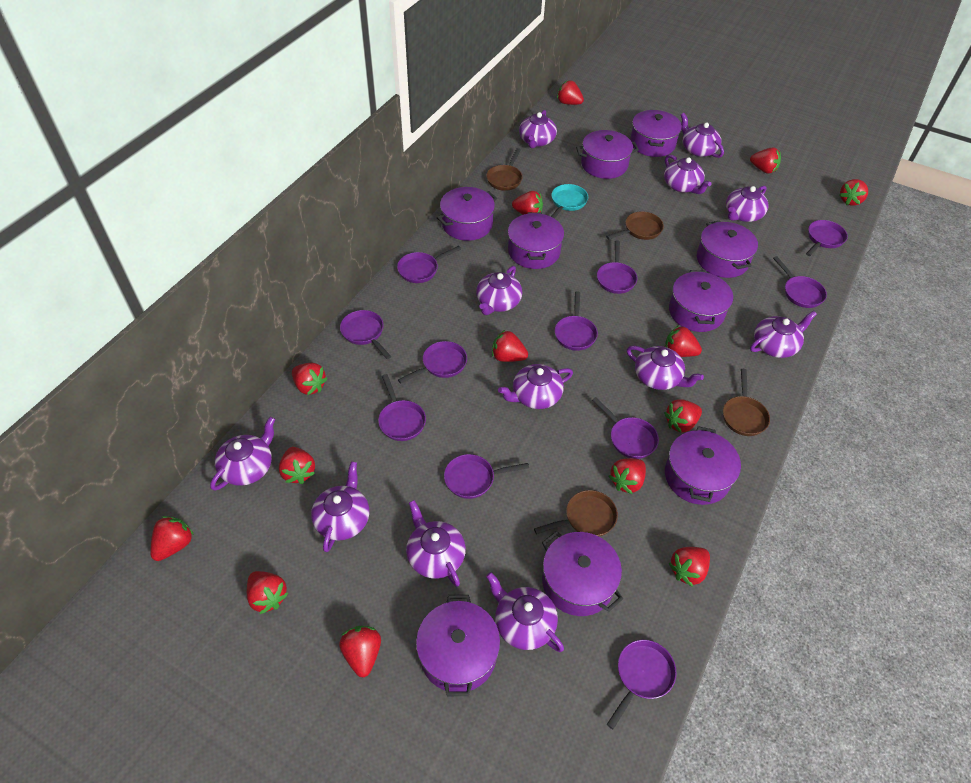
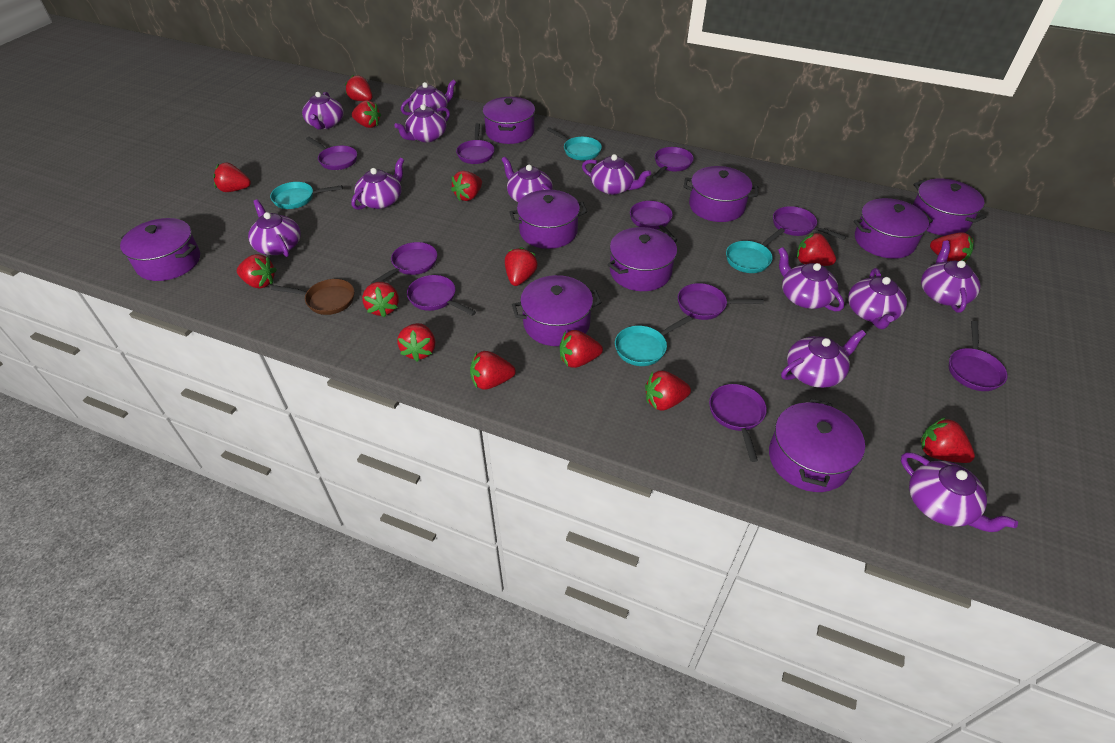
brown pan: 4 -> 1
purple pan: 11 -> 10
turquoise pan: 1 -> 4

